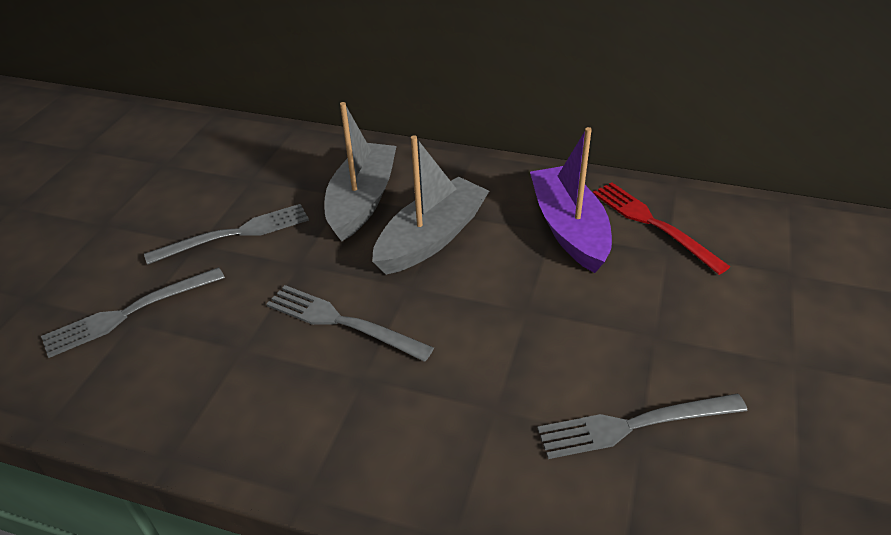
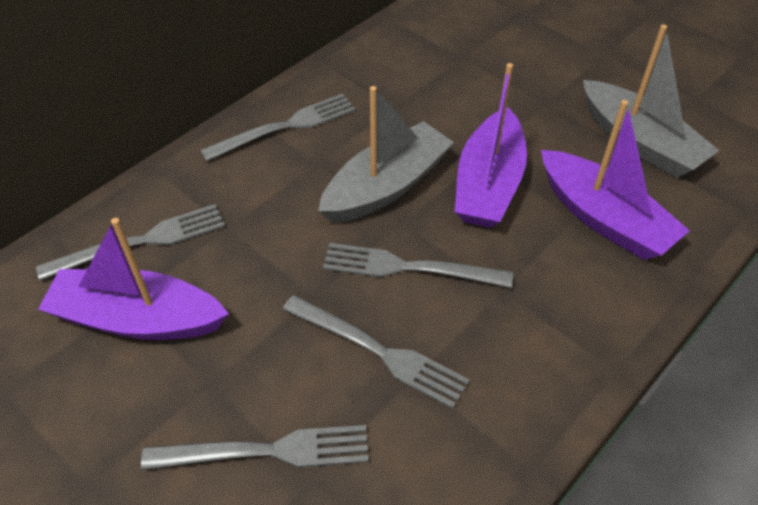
grey fork: 4 -> 5
purple boat: 1 -> 3
red fork: 1 -> 0

